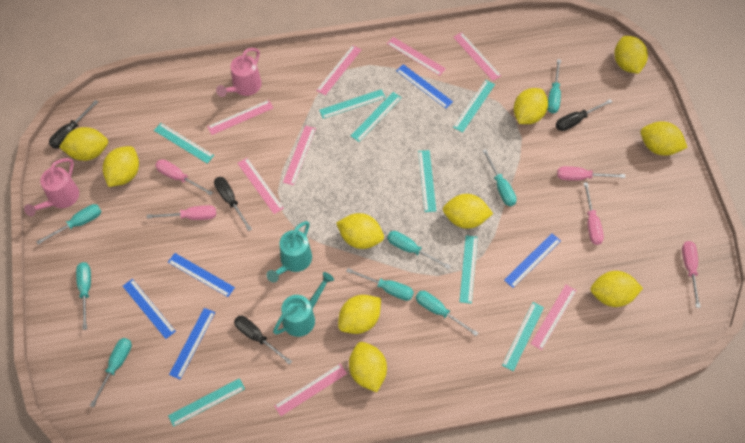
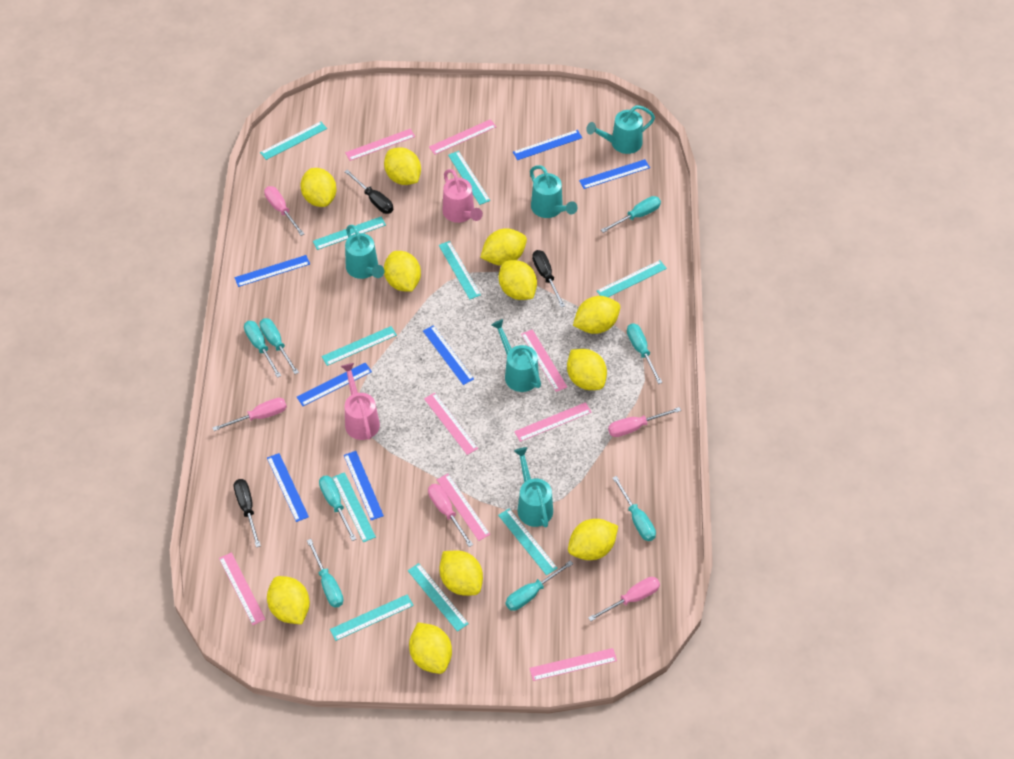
black screwdriver: 4 -> 3
blue ruler: 5 -> 7
turquoise ruler: 8 -> 10
turquoise watering can: 2 -> 5
yellow lemon: 10 -> 11

